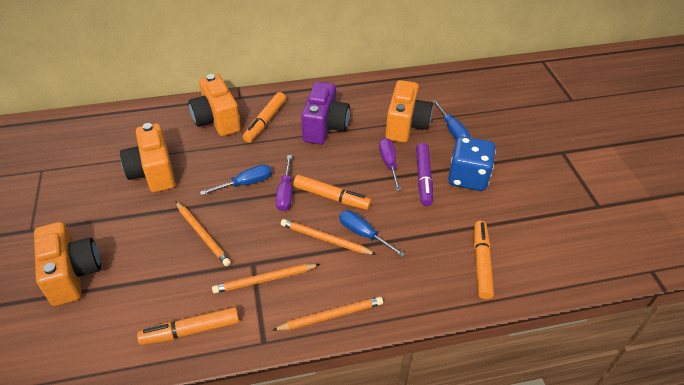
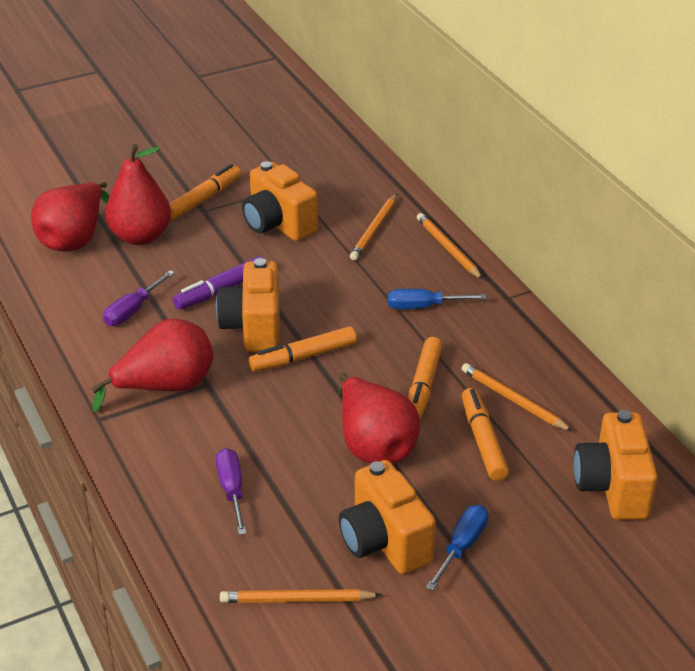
blue dice: 1 -> 0
blue screwdriver: 3 -> 2
purple camera: 1 -> 0
red pear: 0 -> 4

